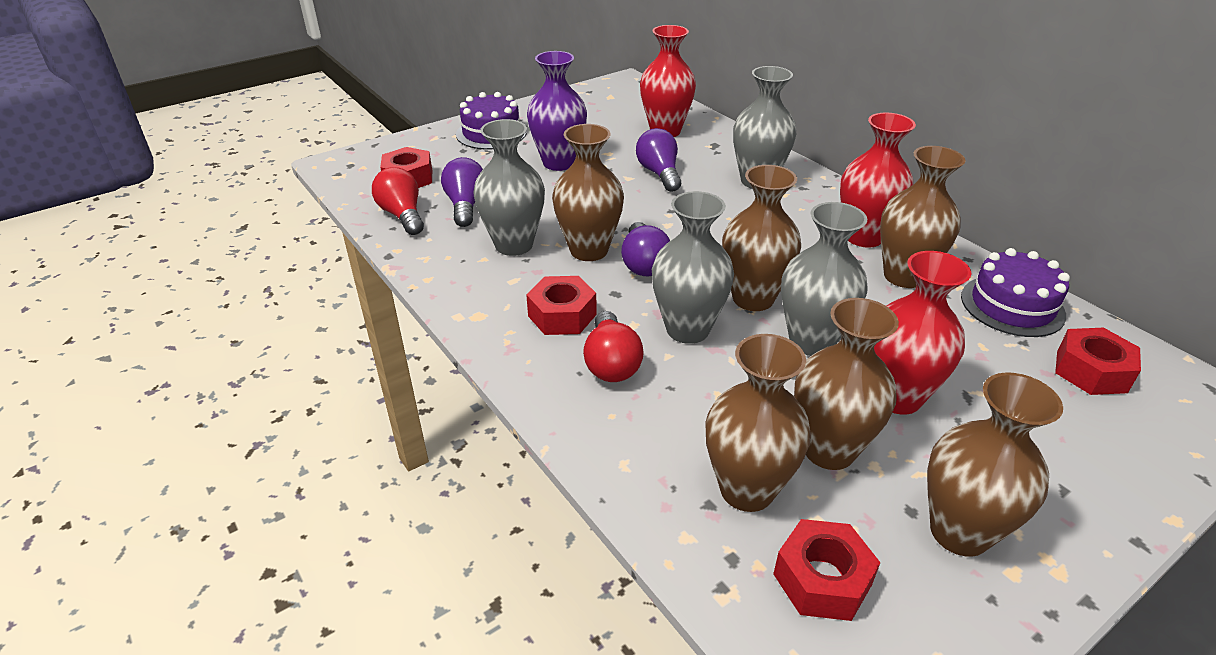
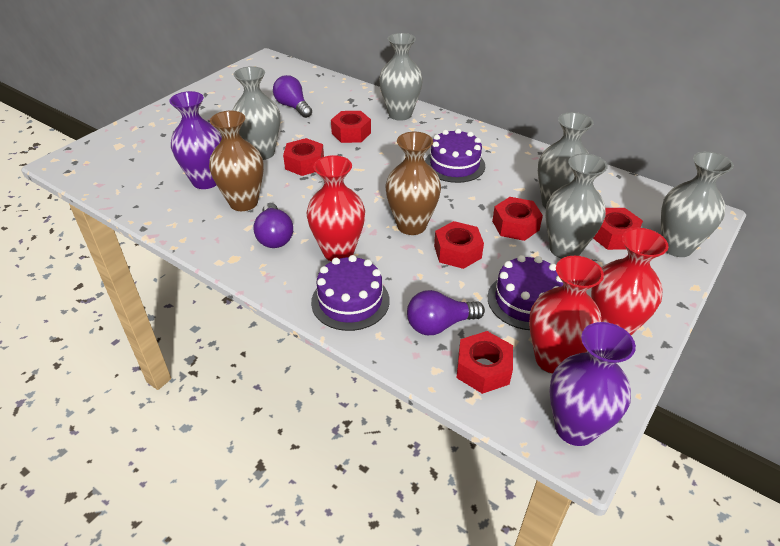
brown vase: 6 -> 2
grey vase: 4 -> 5
purple cake: 2 -> 3
purple vase: 1 -> 2
red light bulb: 2 -> 0
red nut: 4 -> 6

